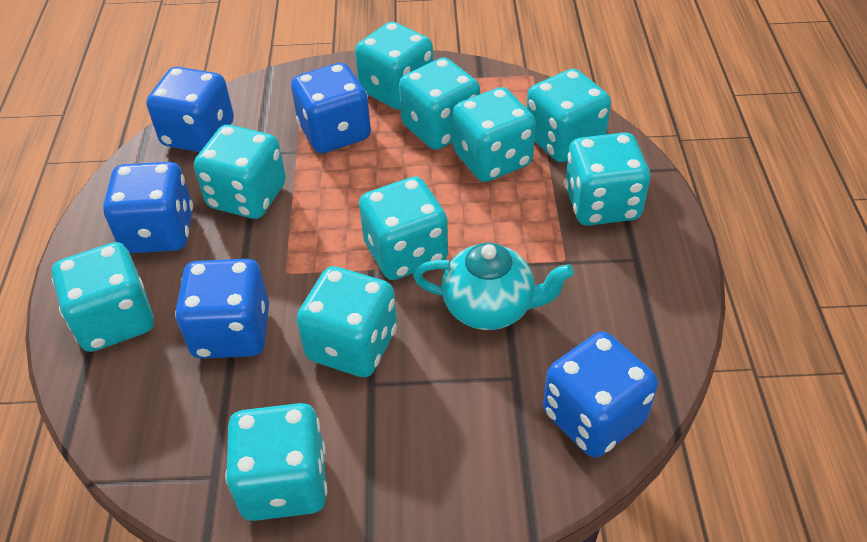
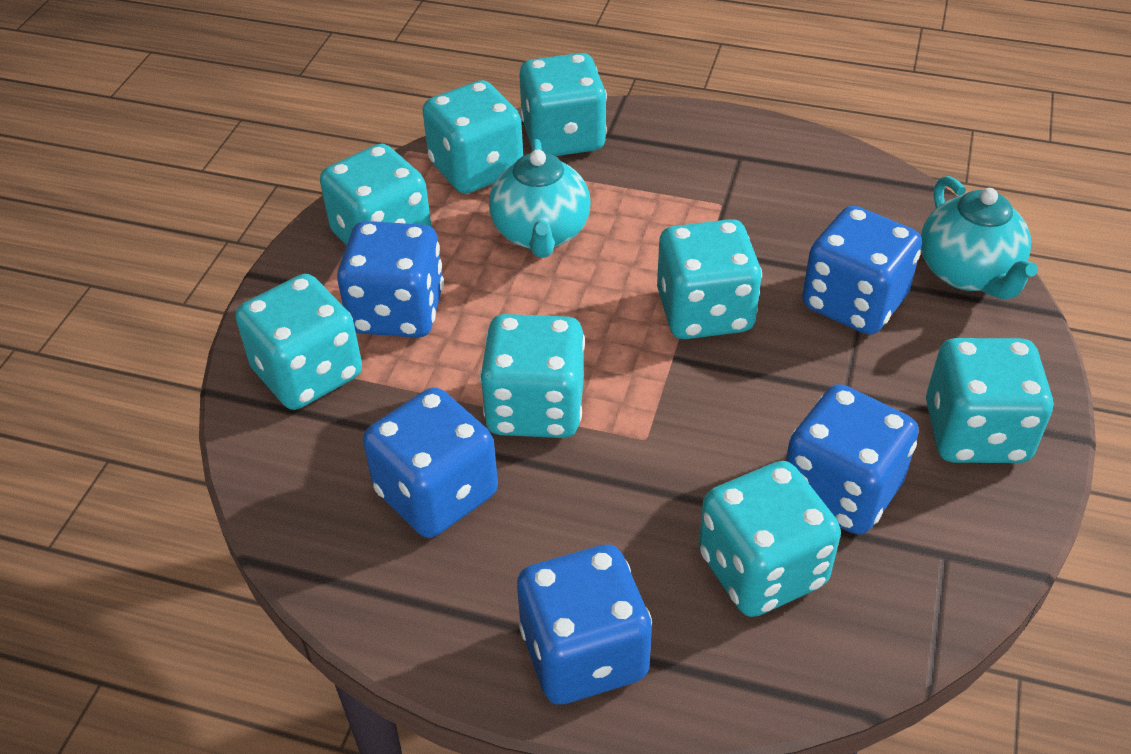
turquoise dice: 10 -> 8
turquoise teapot: 1 -> 2

